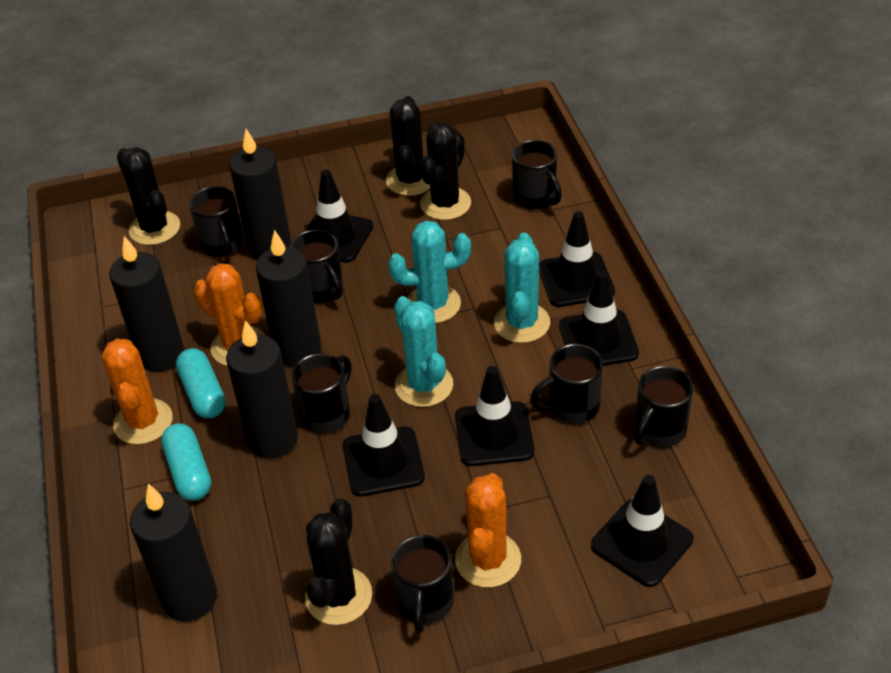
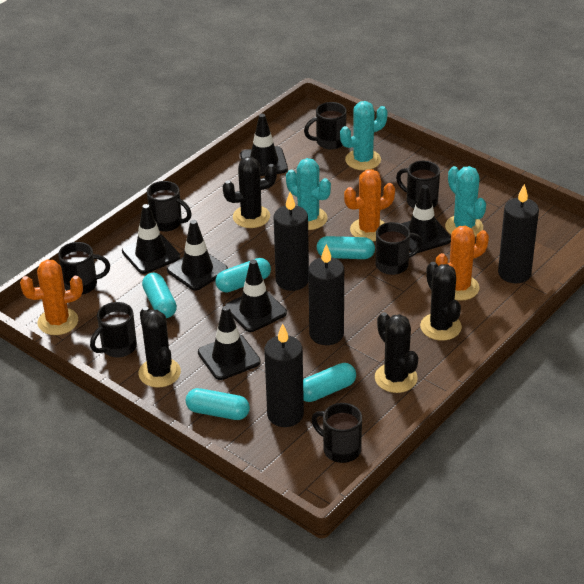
black candle: 5 -> 4
turquoise capsule: 2 -> 5

